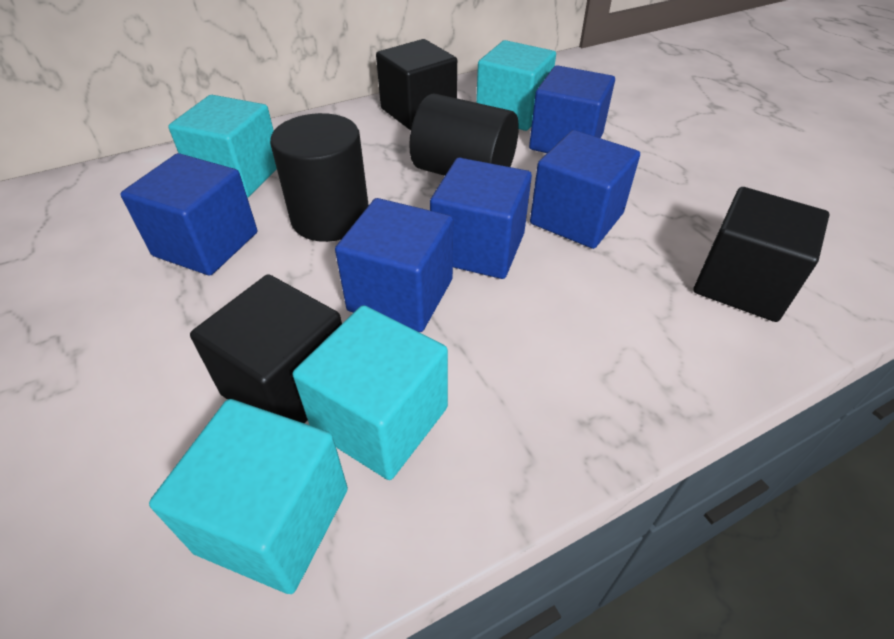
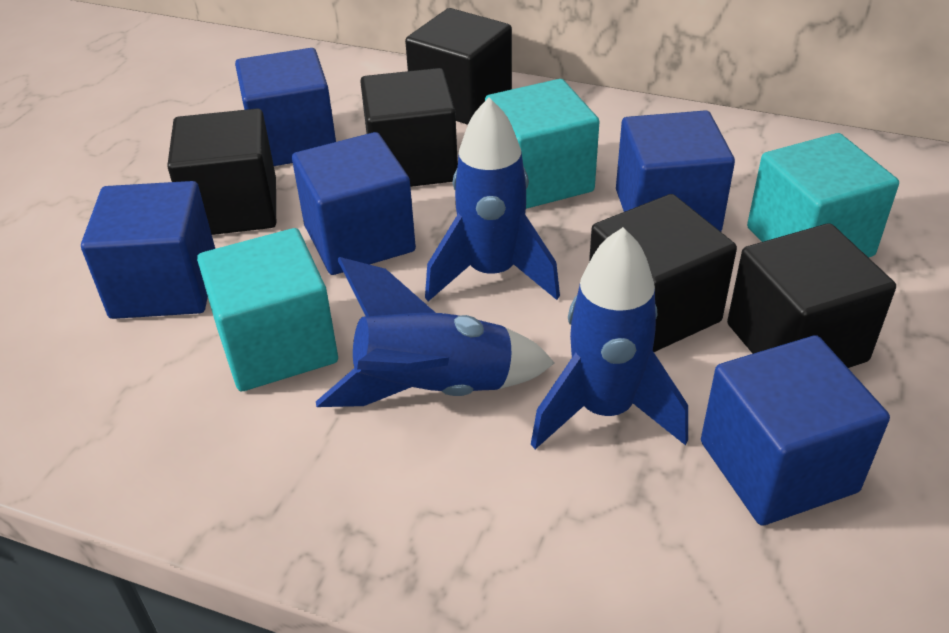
black cube: 3 -> 5
black cylinder: 2 -> 0
blue rocket: 0 -> 3
turquoise cube: 4 -> 3

